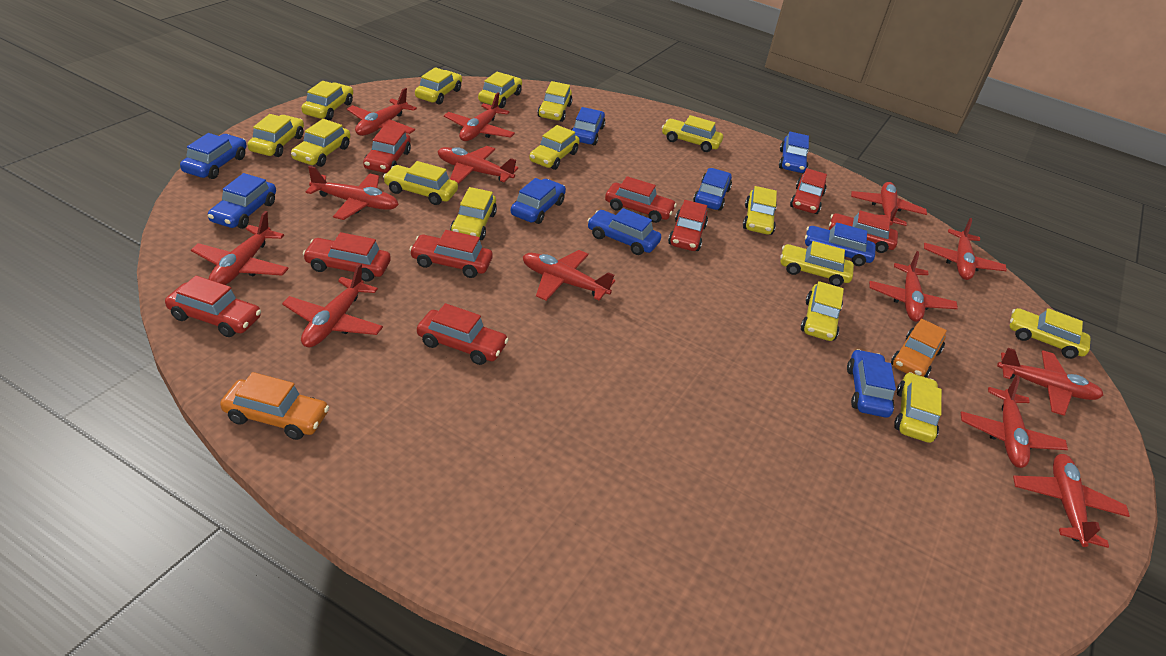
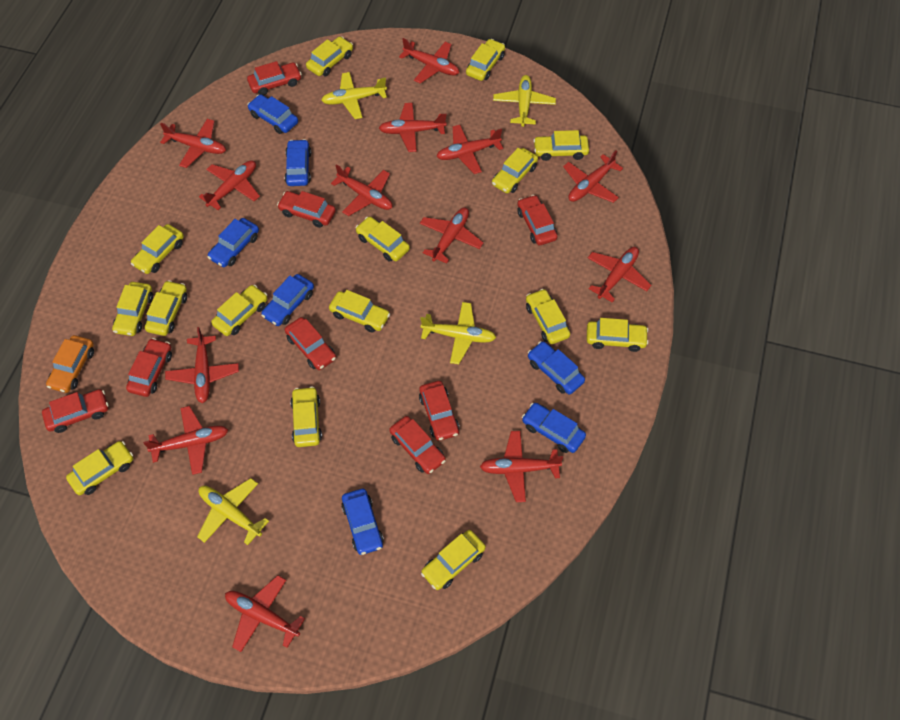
blue car: 9 -> 7
orange car: 2 -> 1
red car: 9 -> 8
yellow plane: 0 -> 4

